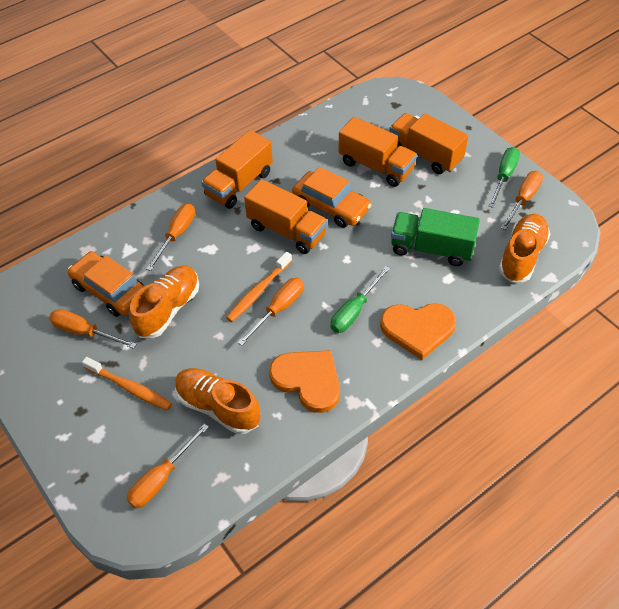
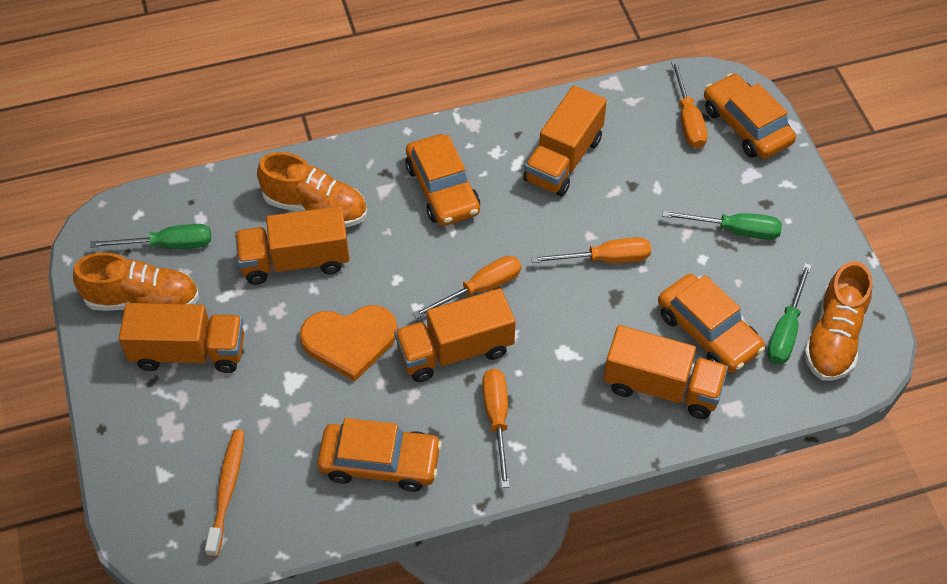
green screwdriver: 2 -> 3
green truck: 1 -> 0
orange car: 2 -> 4
orange heart: 2 -> 1
orange screwdriver: 5 -> 4
orange toothbrush: 2 -> 1
orange truck: 4 -> 5

